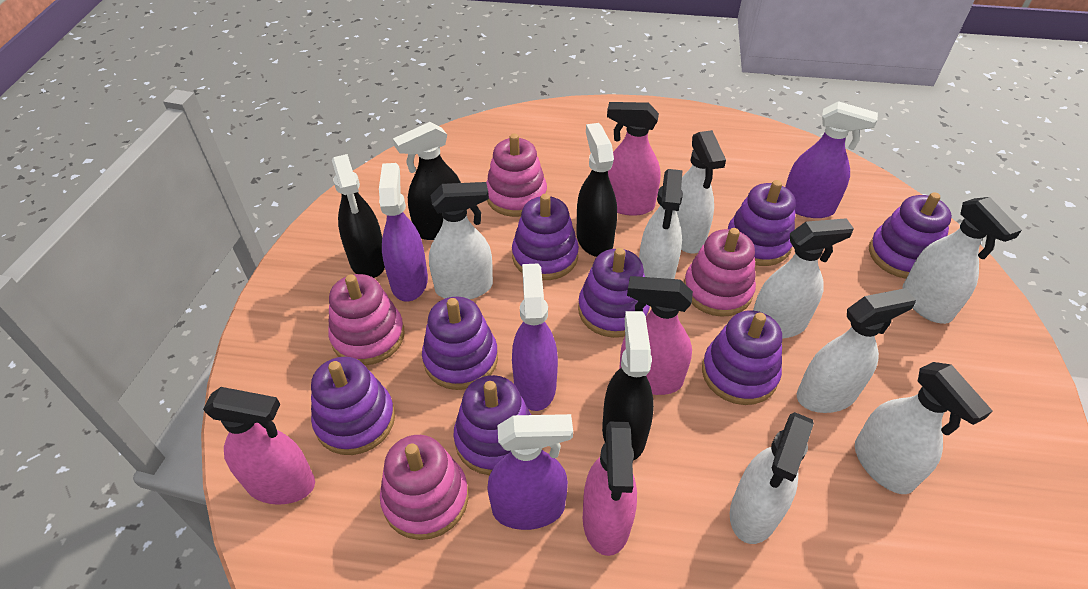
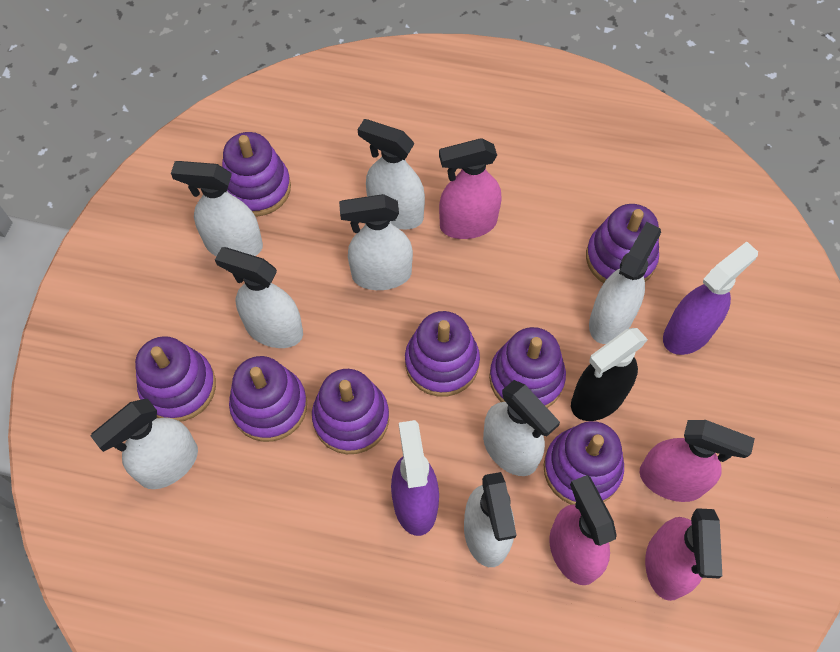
black spray bottle: 4 -> 1
pink stacking toy: 4 -> 0
purple spray bottle: 4 -> 2

